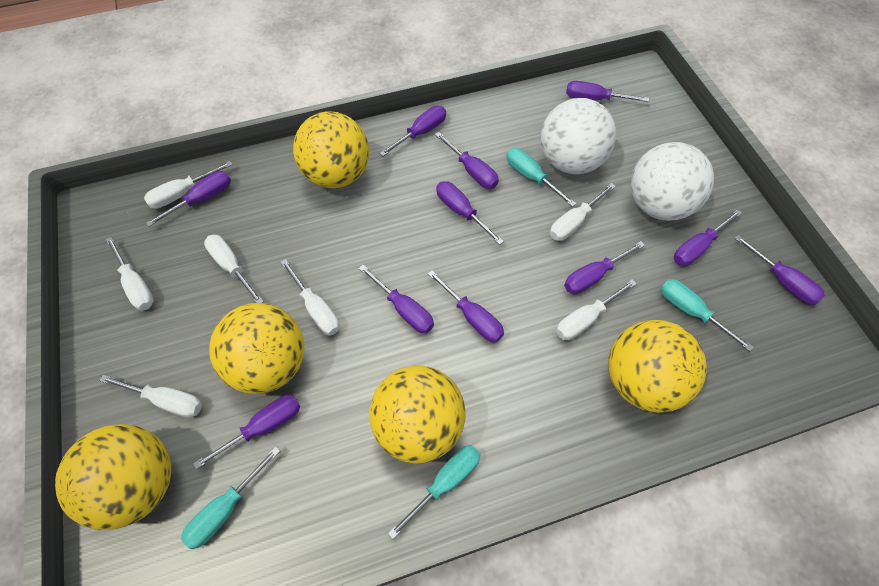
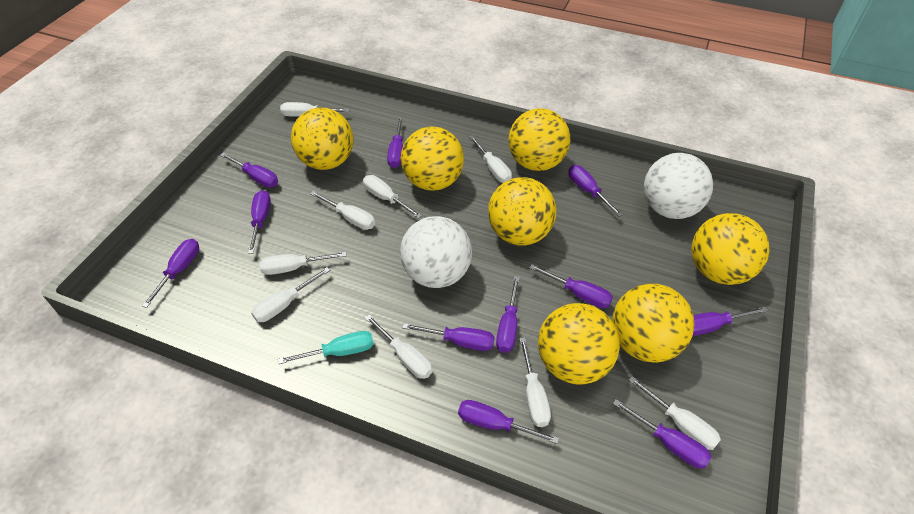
turquoise screwdriver: 4 -> 1
white screwdriver: 7 -> 9
yellow ball: 5 -> 7

